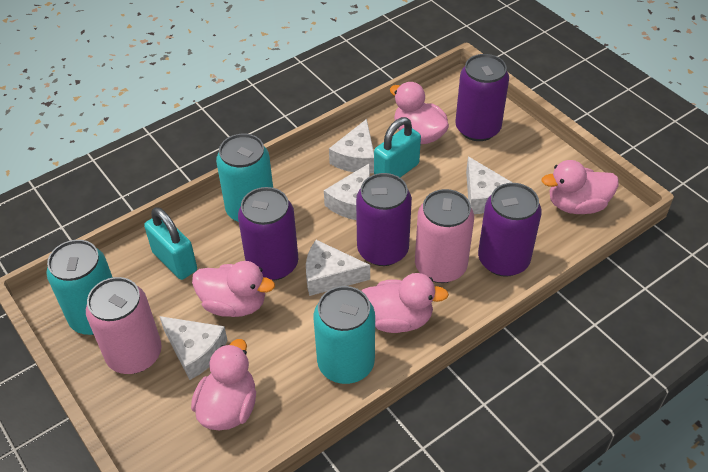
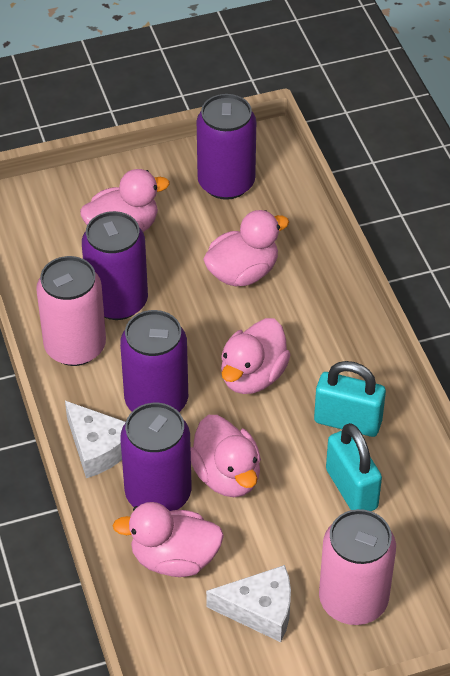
turquoise can: 3 -> 0
white cheese: 5 -> 2

